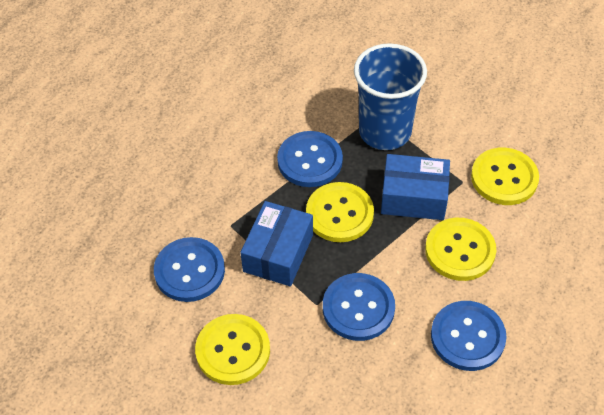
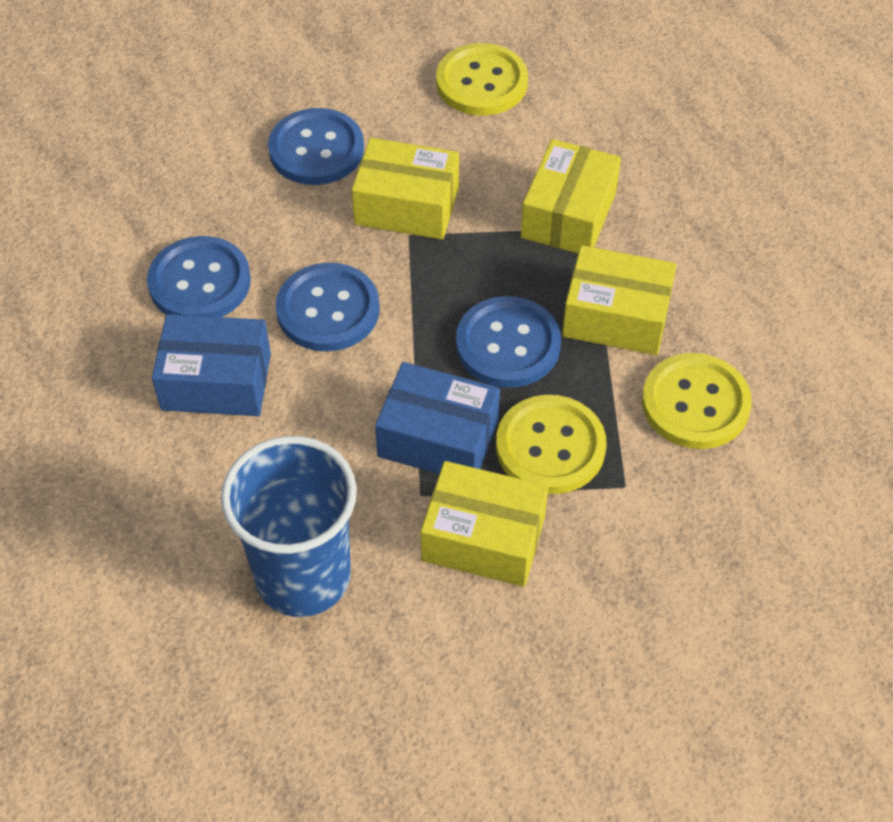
yellow box: 0 -> 4
yellow button: 4 -> 3

